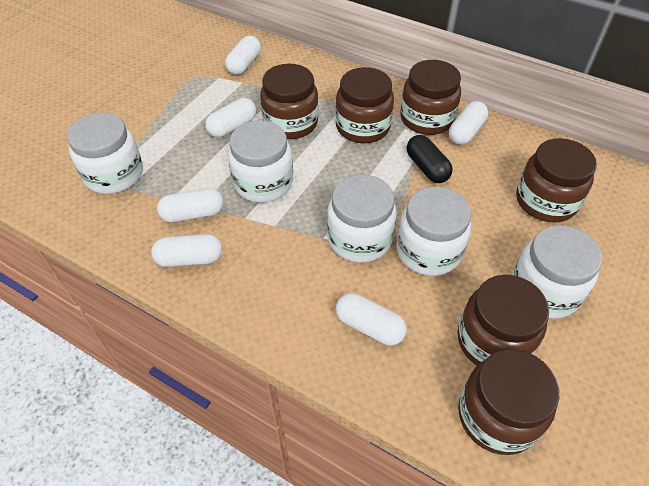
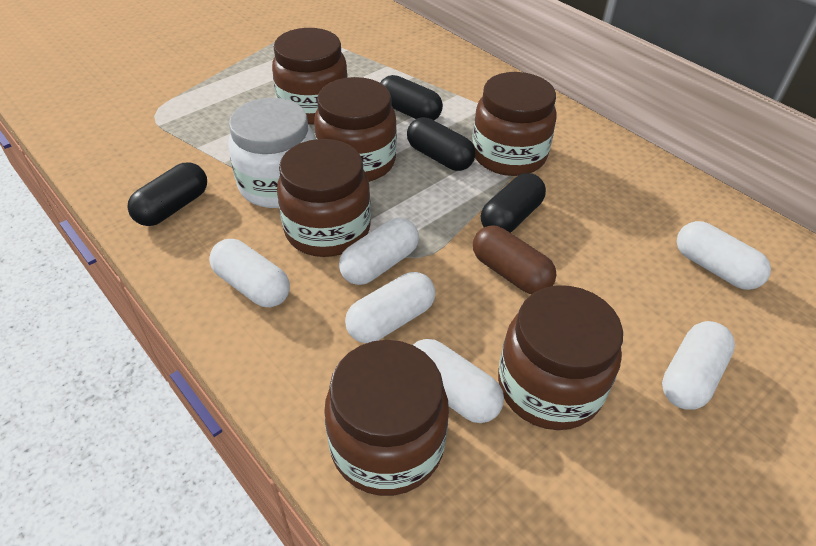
black capsule: 1 -> 4
brown capsule: 0 -> 1
white jar: 5 -> 1

